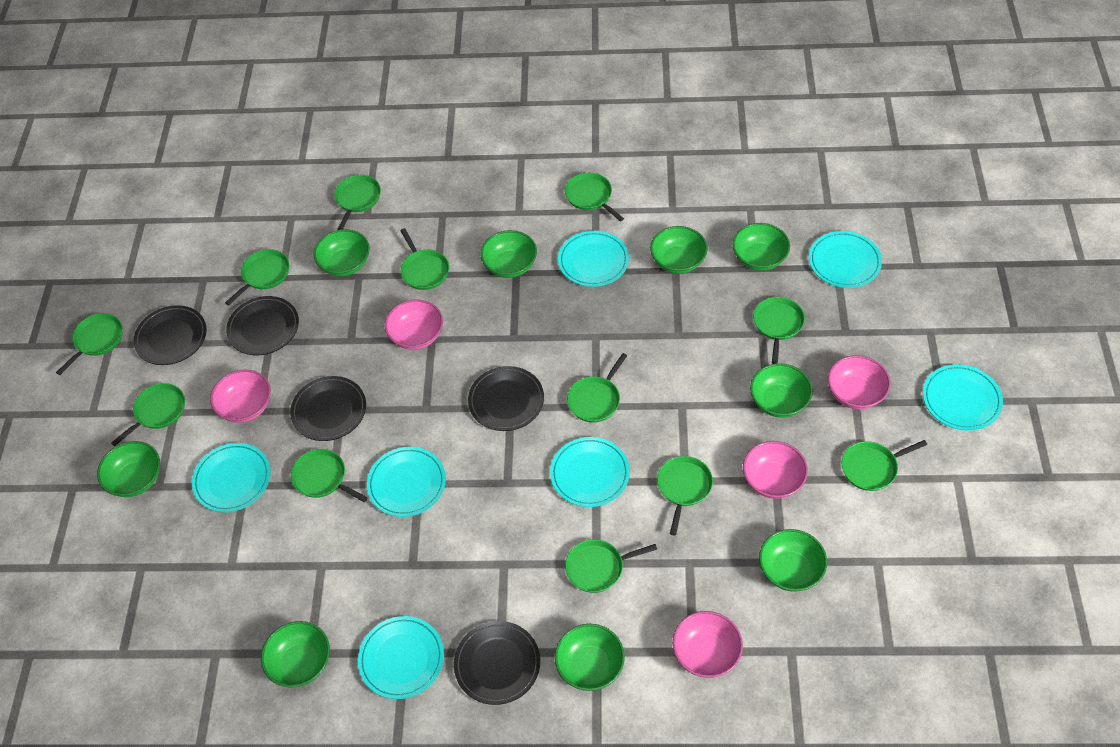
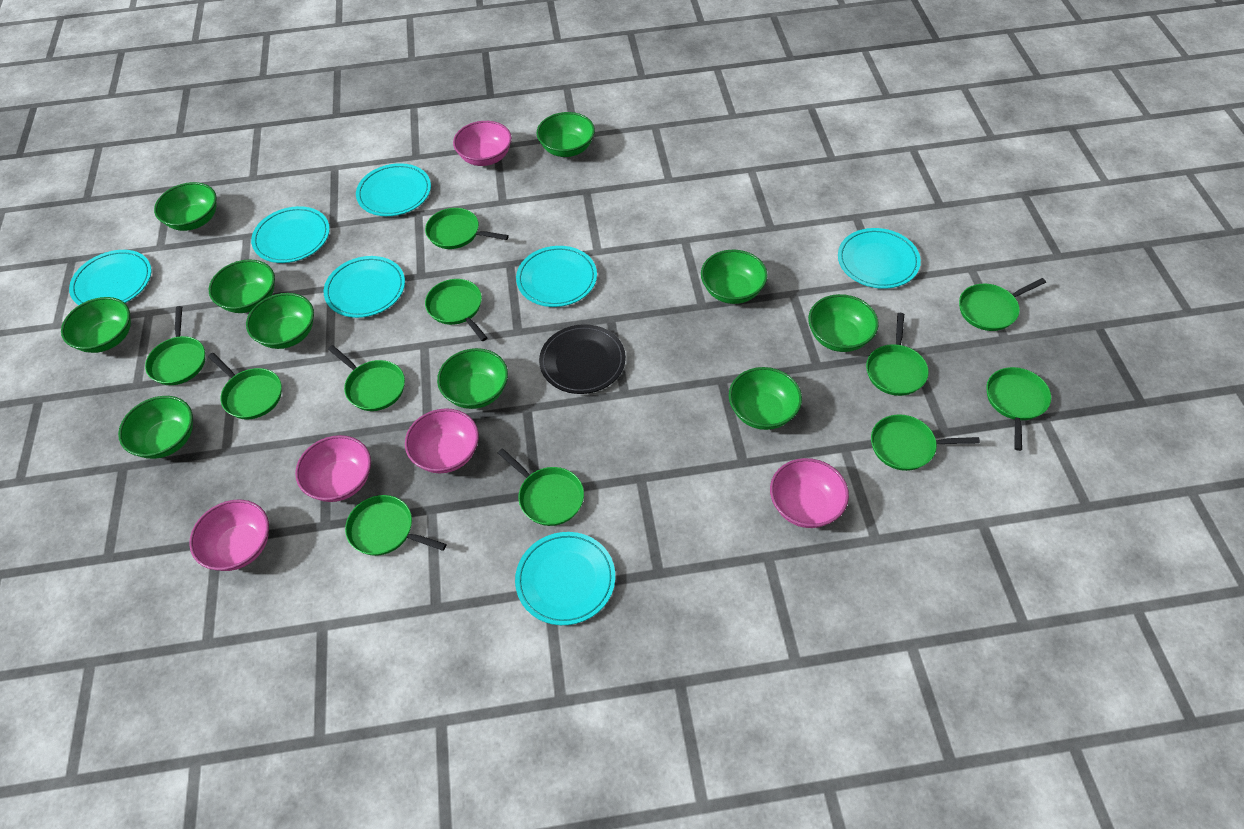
black plate: 5 -> 1
green bowl: 9 -> 10
green pan: 12 -> 11

